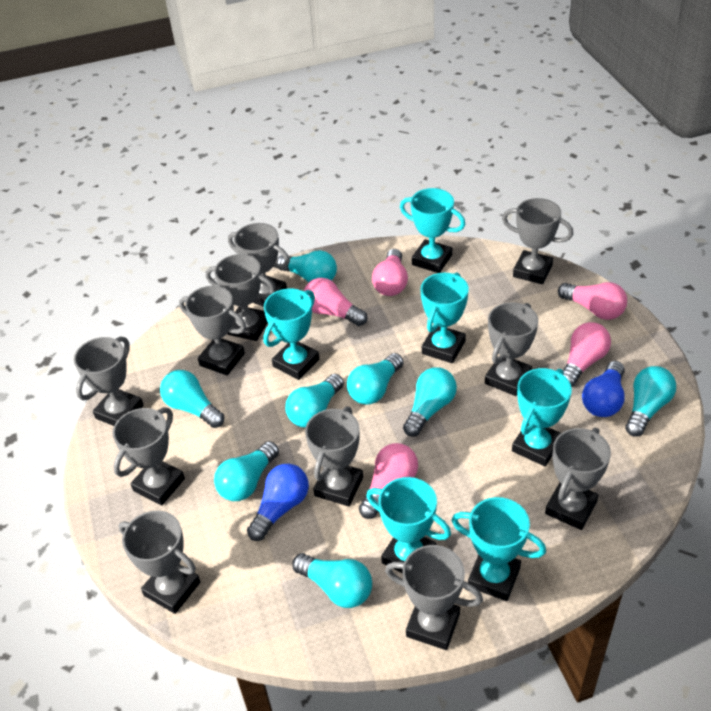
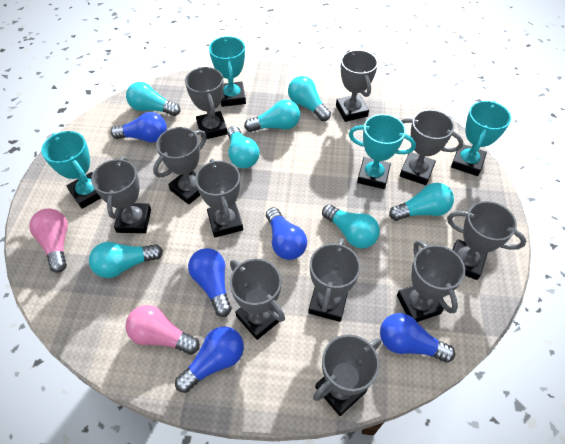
blue light bulb: 2 -> 5
pink light bulb: 5 -> 2
turquoise light bulb: 8 -> 7
turquoise trophy: 6 -> 4

